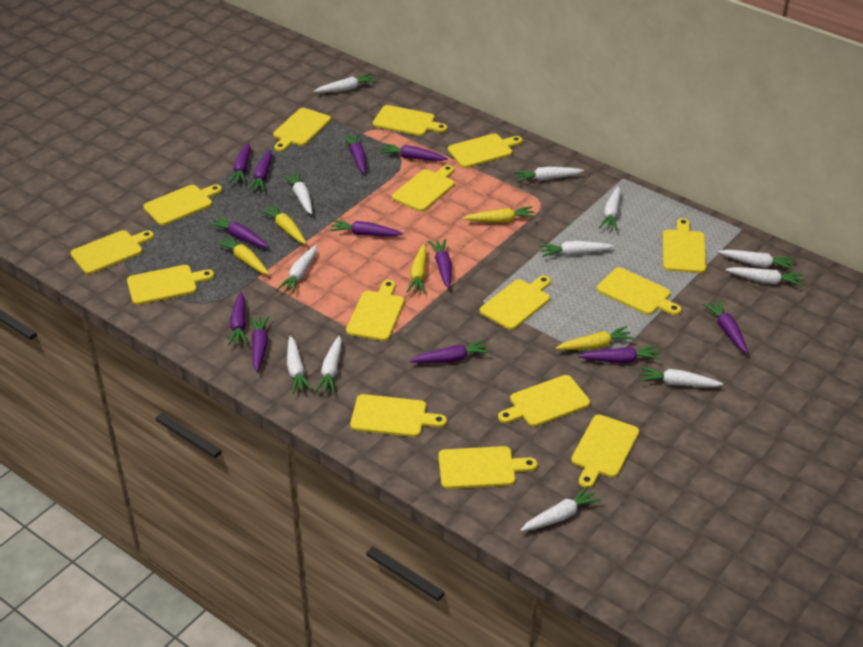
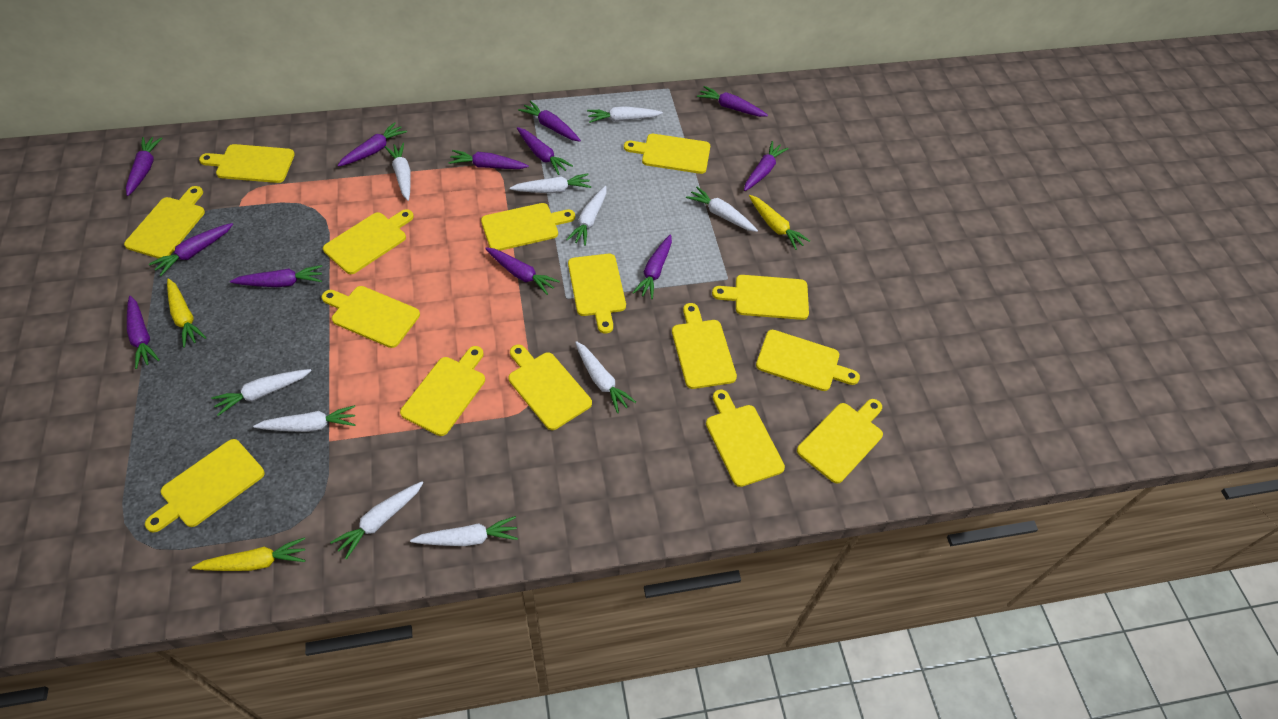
white carrot: 12 -> 10
yellow carrot: 5 -> 3

